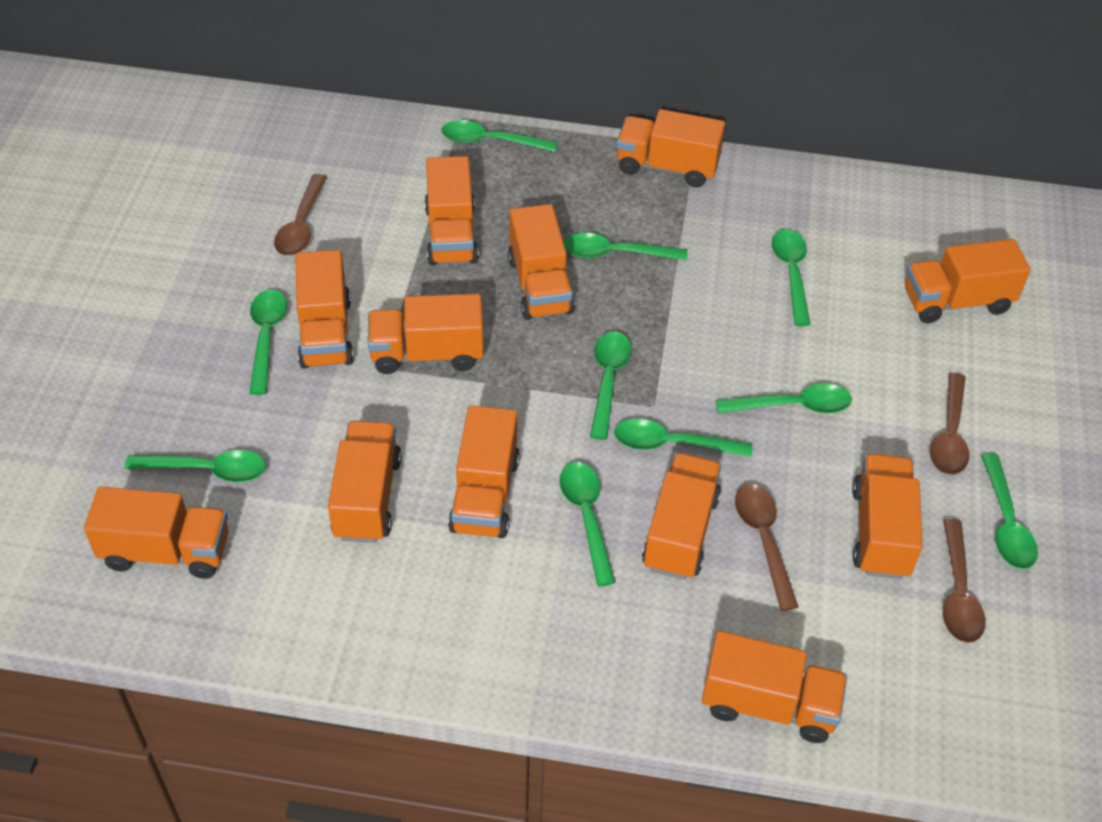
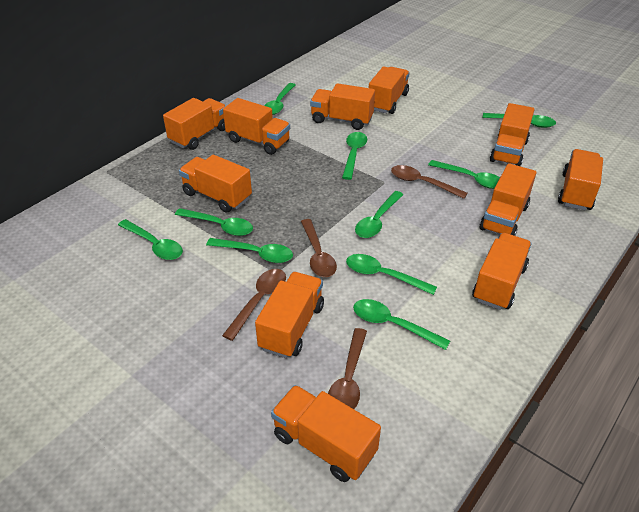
orange truck: 12 -> 11

